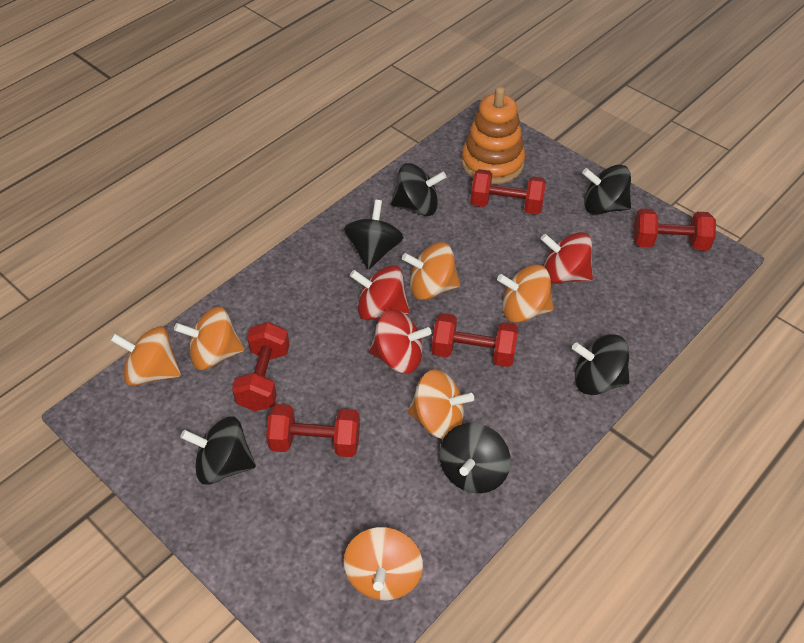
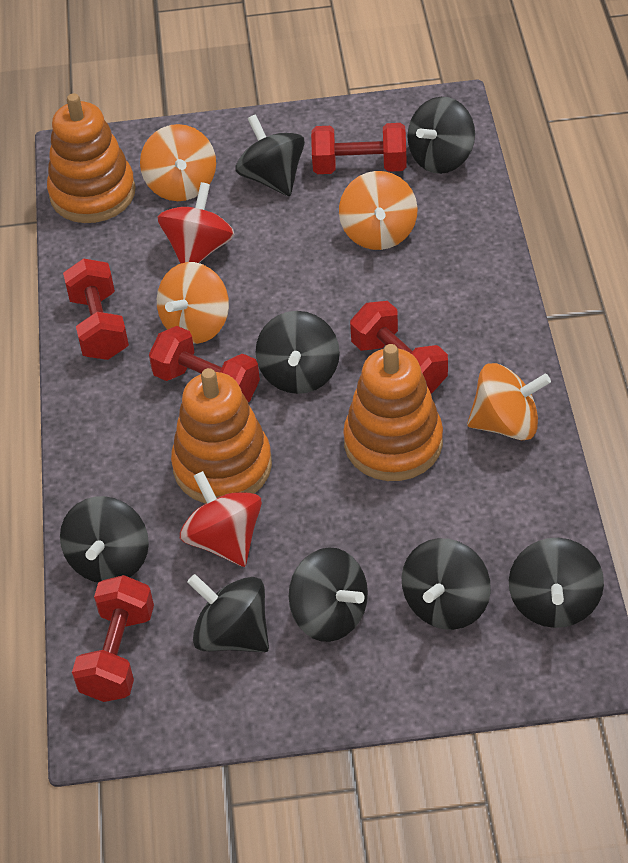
black spinning top: 6 -> 8
orange spinning top: 6 -> 4
orange stacking toy: 1 -> 3
red spinning top: 3 -> 2

